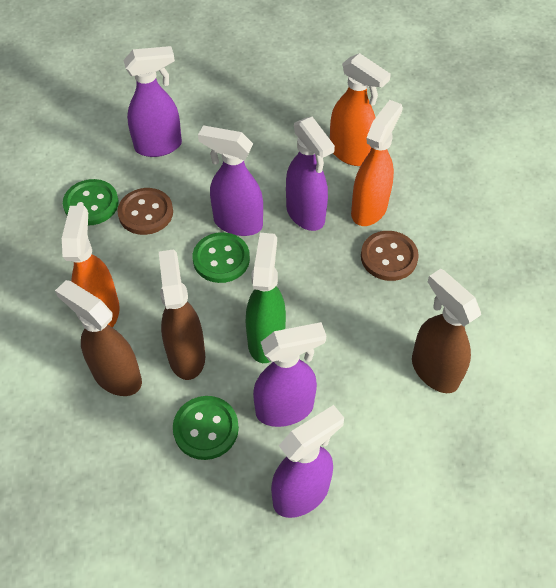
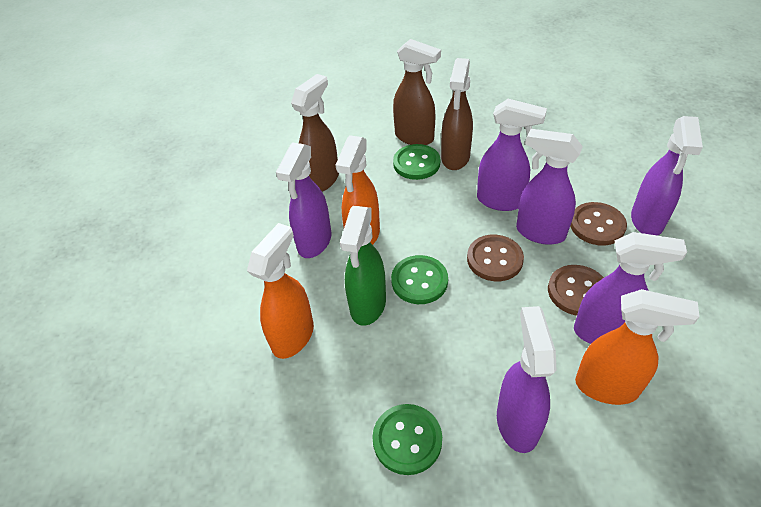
brown button: 2 -> 3
purple spray bottle: 5 -> 6

